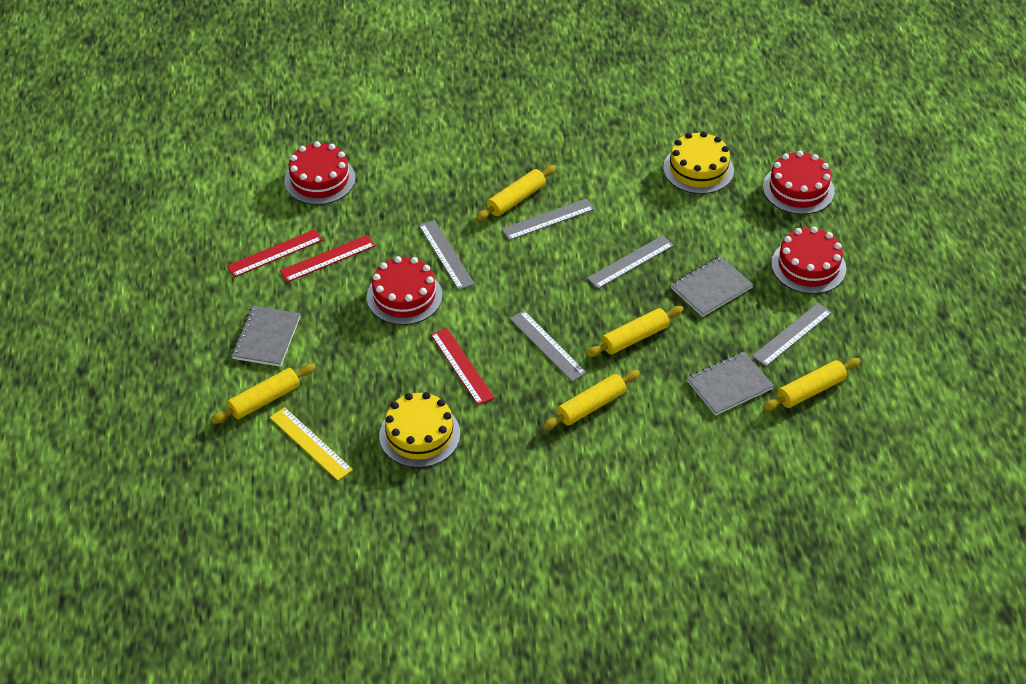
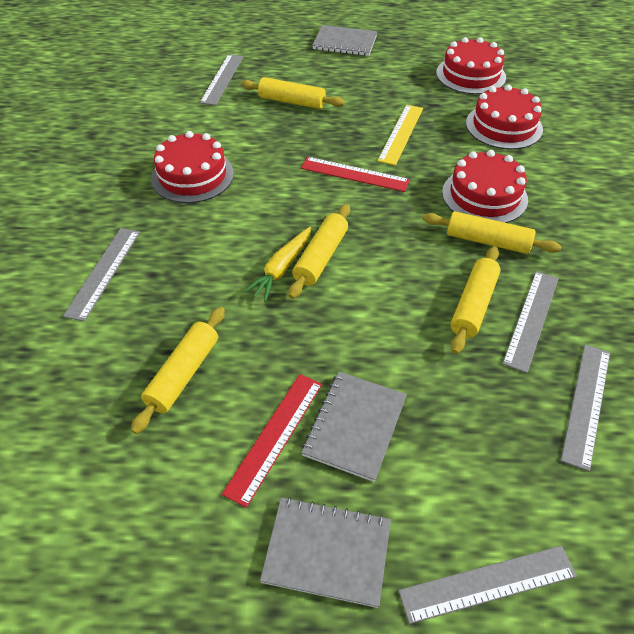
red ruler: 3 -> 2
yellow cake: 2 -> 0
yellow carrot: 0 -> 1

